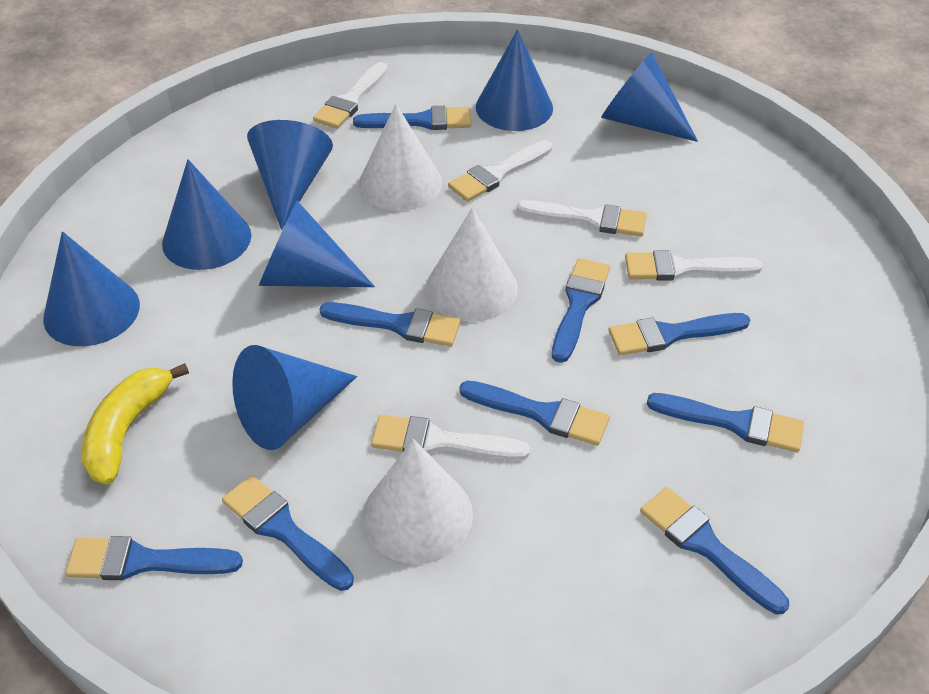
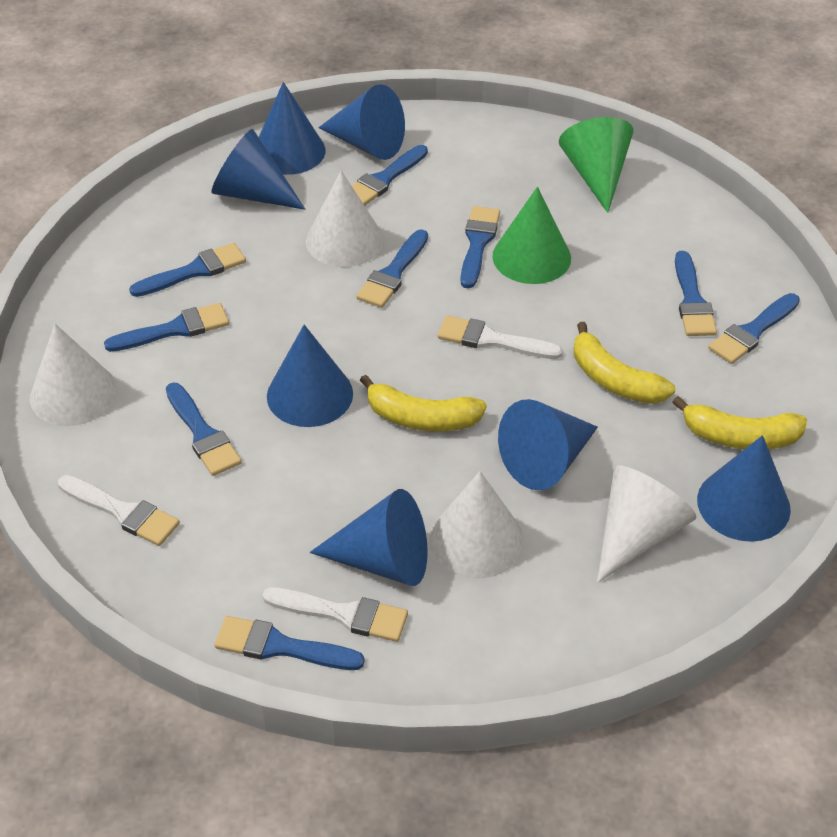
green cone: 0 -> 2
white brush: 5 -> 3
white cone: 3 -> 4
yellow banana: 1 -> 3

